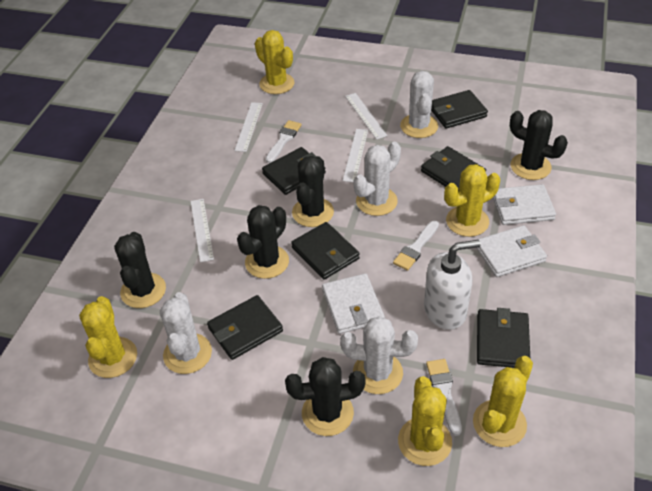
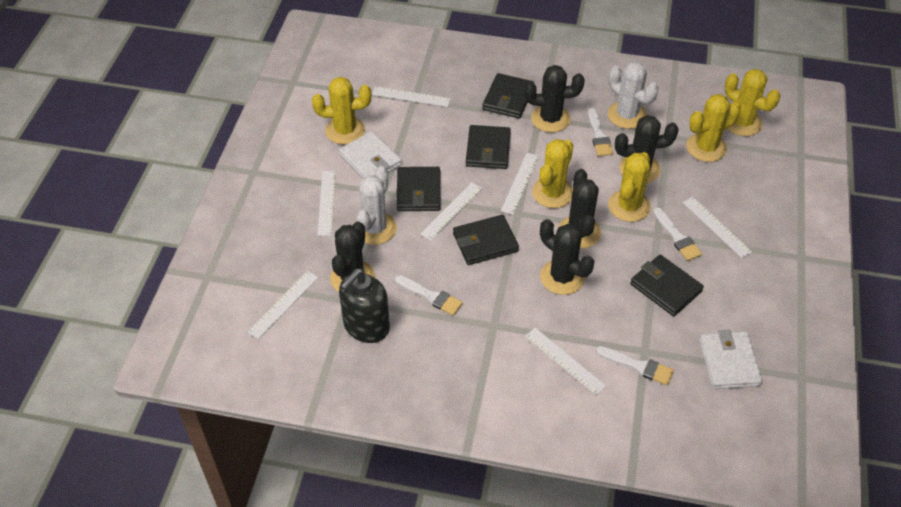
black soap dispenser: 0 -> 1
black wallet: 6 -> 5
white brush: 3 -> 4
white cactus: 4 -> 2
white ruler: 4 -> 7
white soap dispenser: 1 -> 0
white wallet: 3 -> 2

